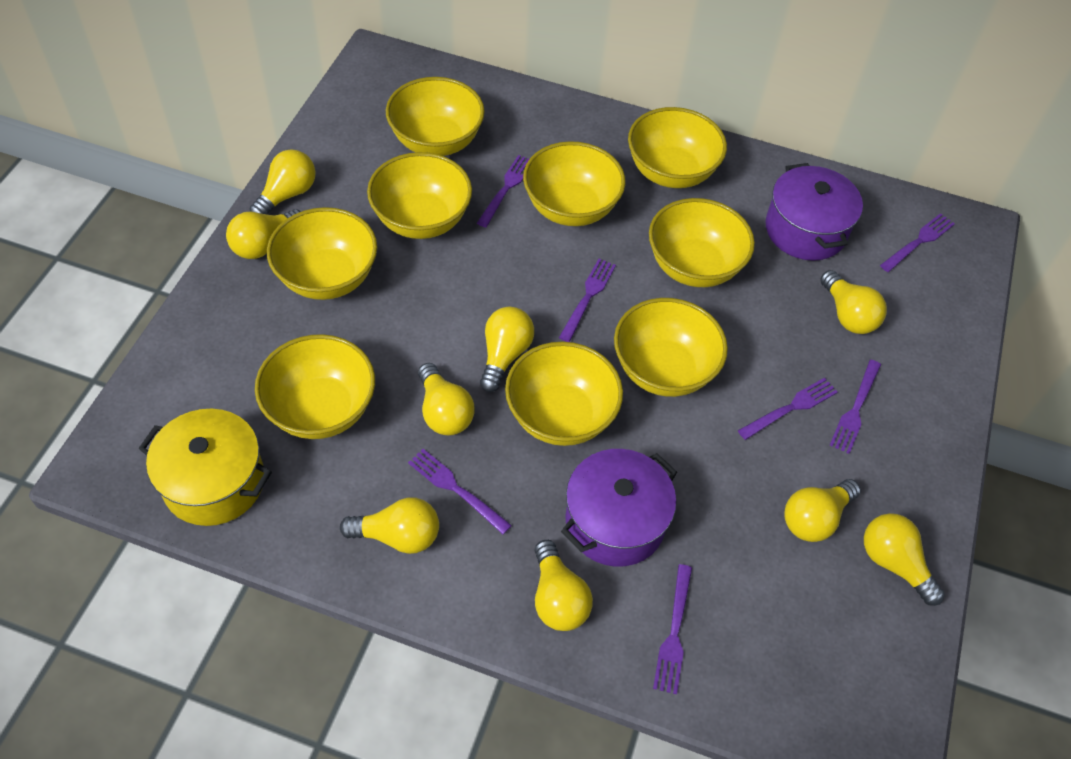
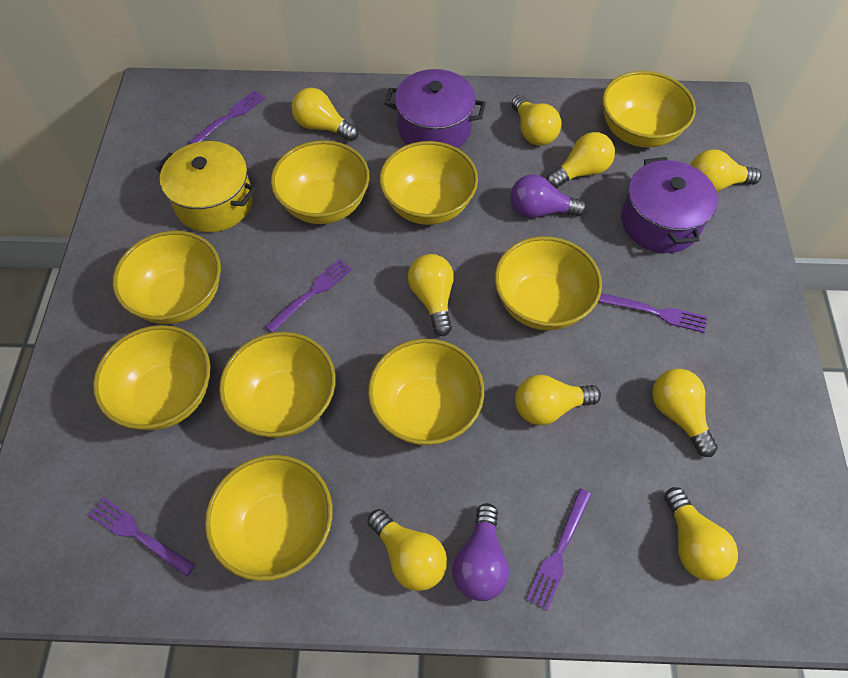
purple fork: 7 -> 5
purple light bulb: 0 -> 2

